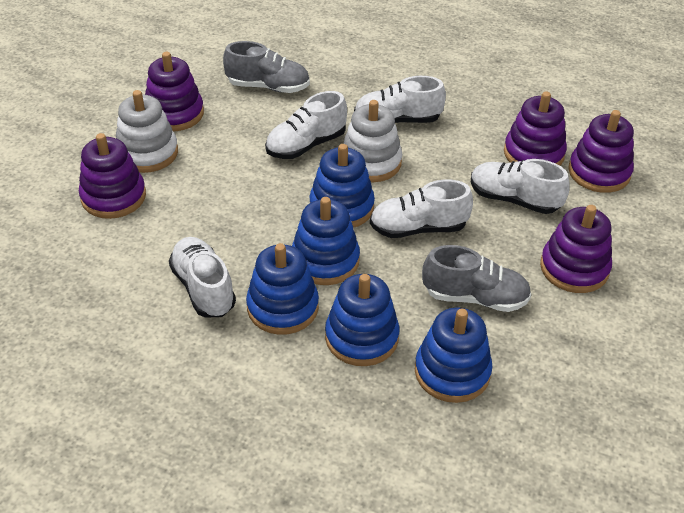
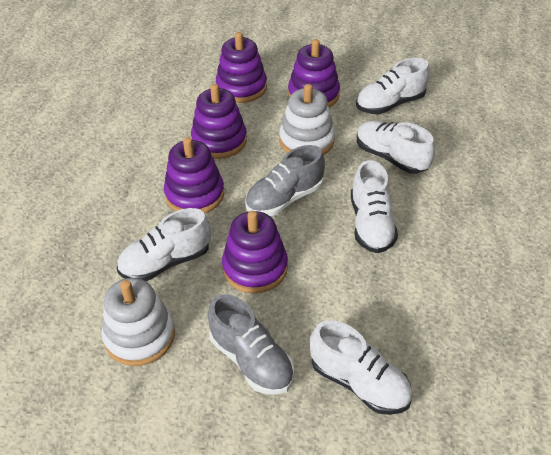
blue stacking toy: 5 -> 0

